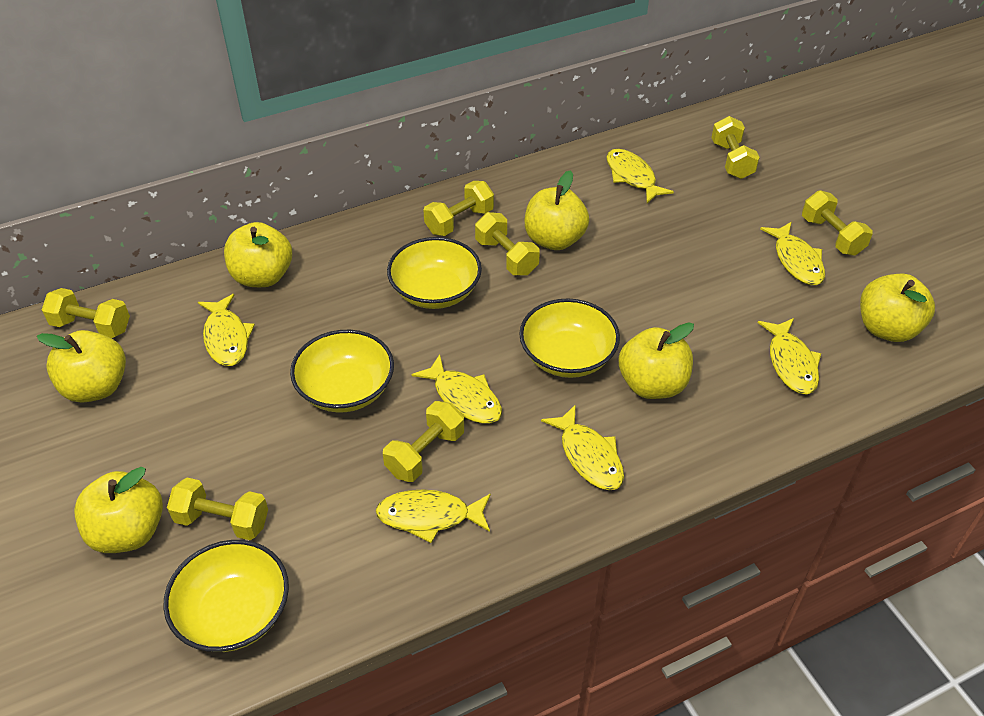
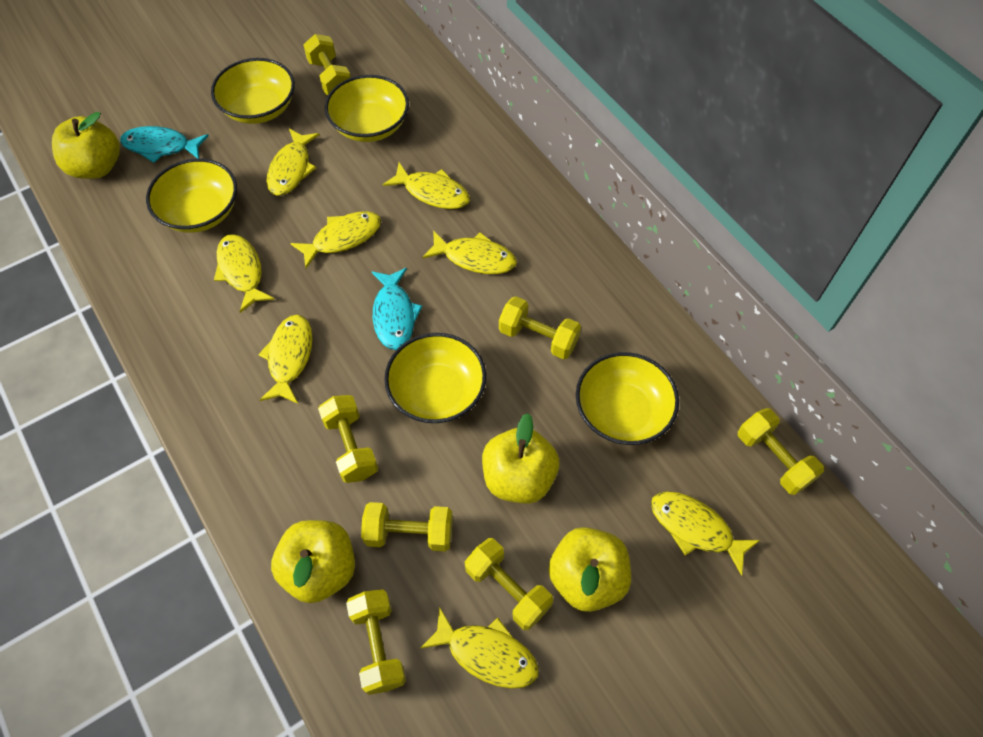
turquoise fish: 0 -> 2
yellow apple: 6 -> 4
yellow bowl: 4 -> 5
yellow fish: 7 -> 8

